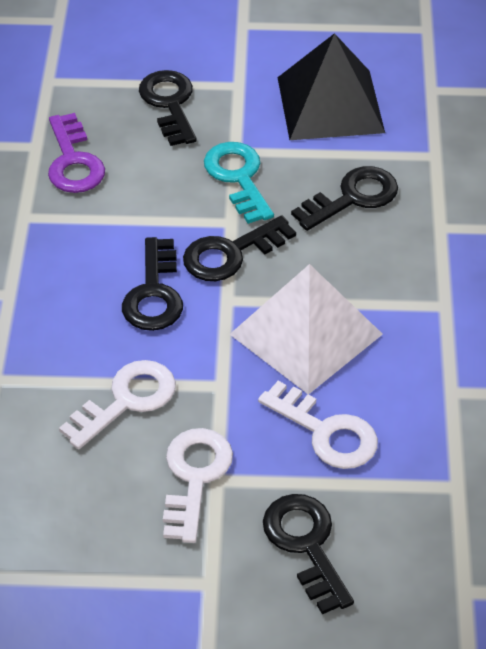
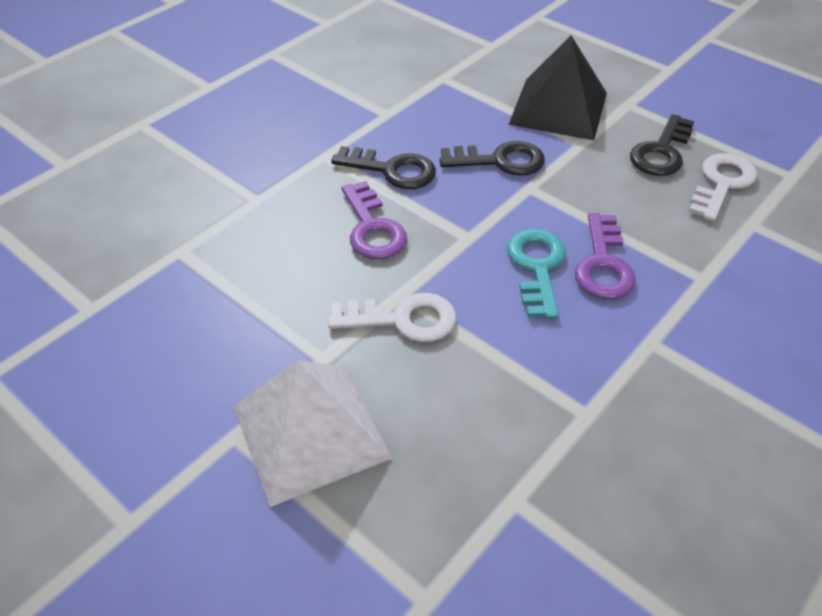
black key: 5 -> 3
purple key: 1 -> 2
white key: 3 -> 2

